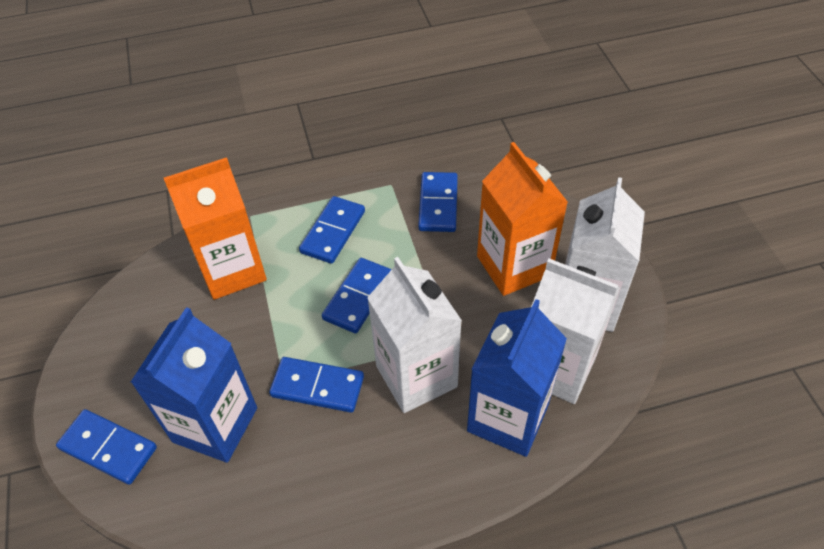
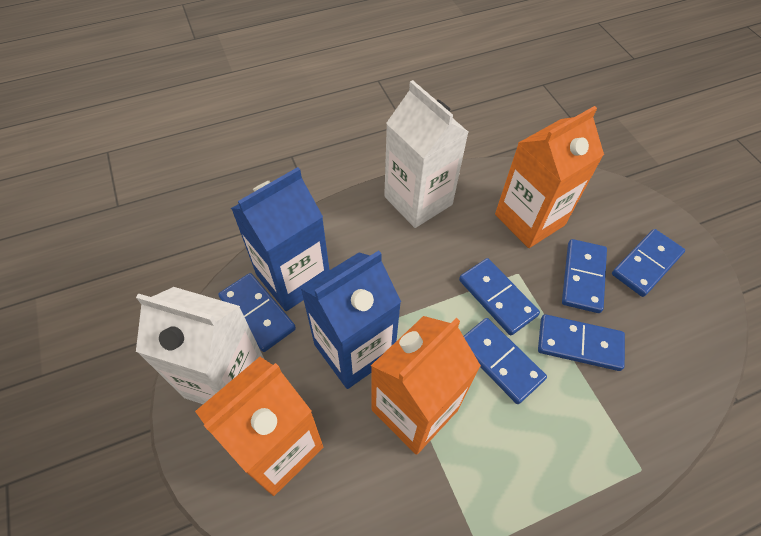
blue domino: 5 -> 6
orange carton: 2 -> 3
white carton: 3 -> 2

